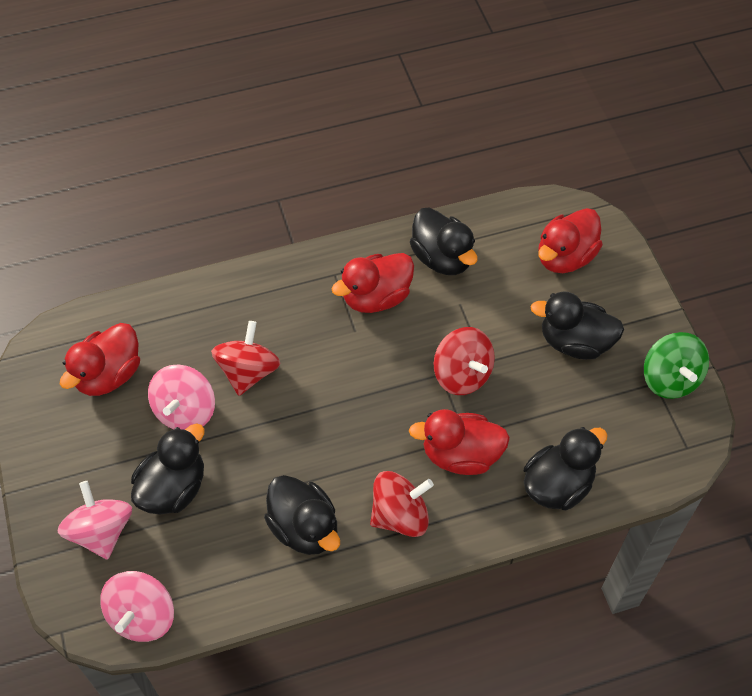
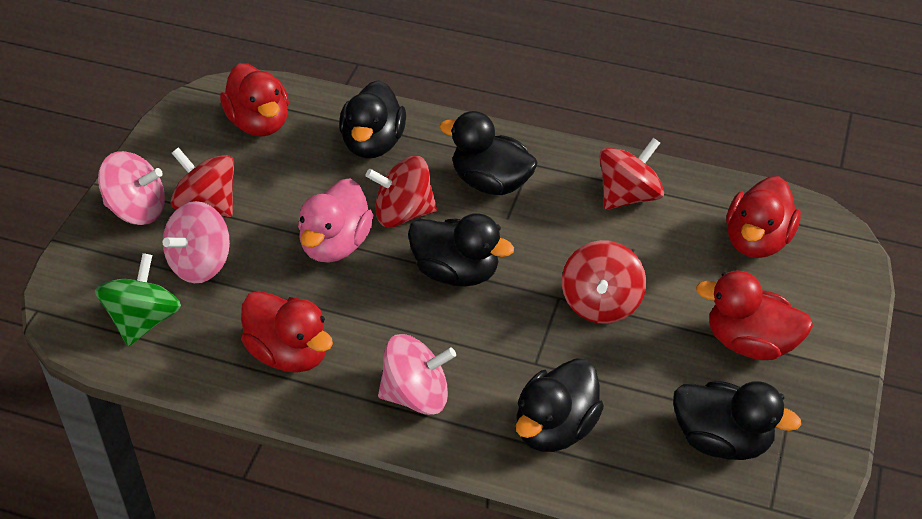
pink duck: 0 -> 1
red spinning top: 3 -> 4

